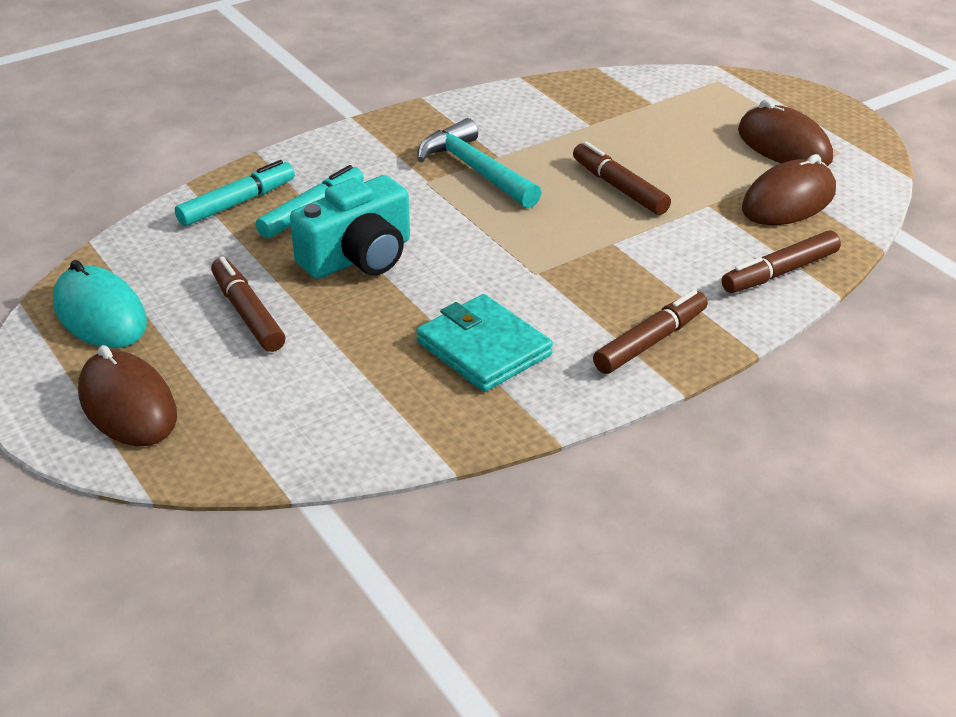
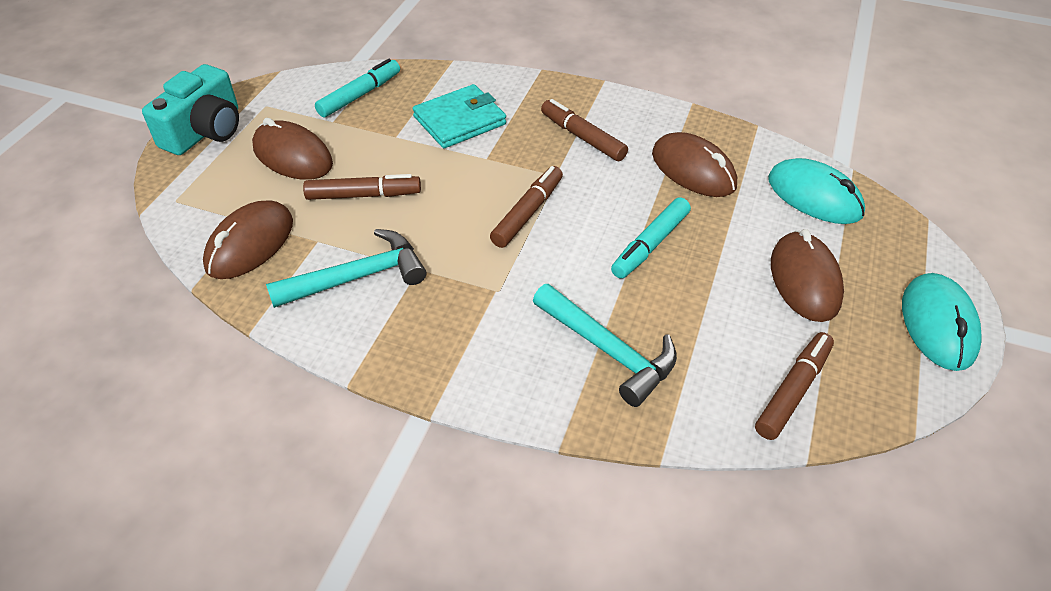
brown mouse: 3 -> 4
turquoise hammer: 1 -> 2
turquoise mouse: 1 -> 2

